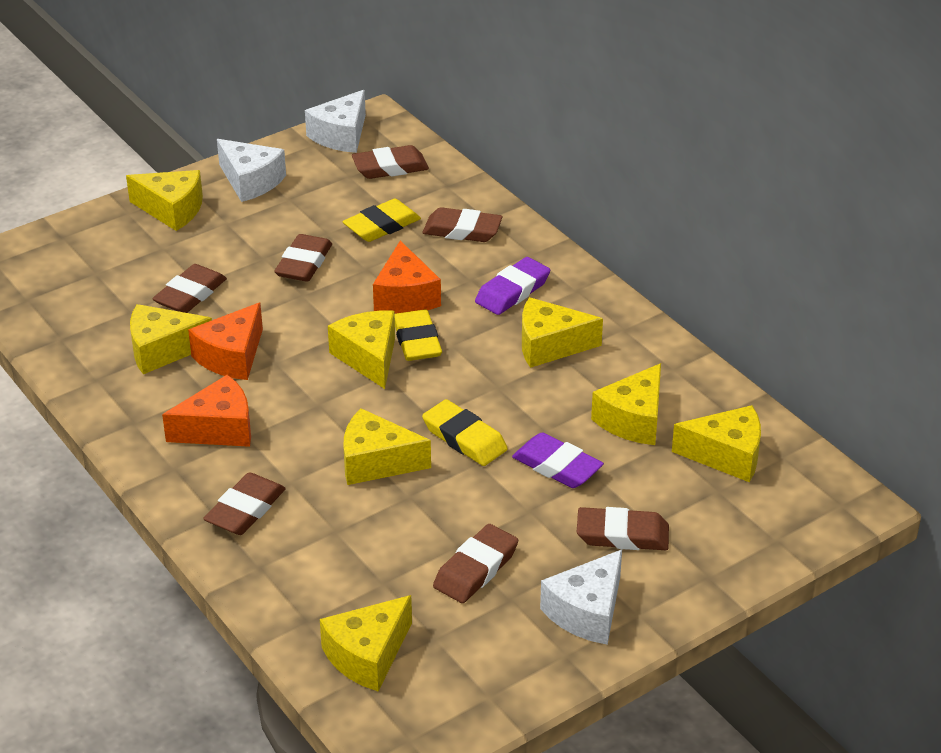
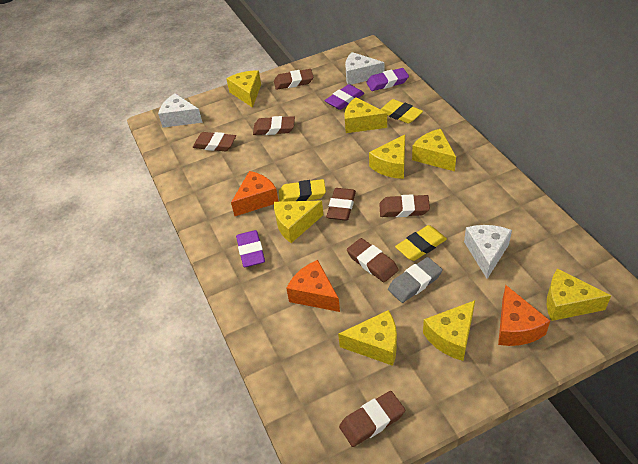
grey eraser: 0 -> 1
purple eraser: 2 -> 3

